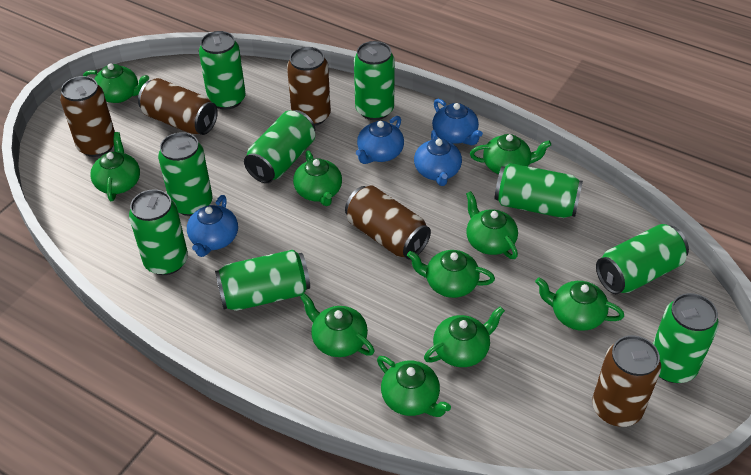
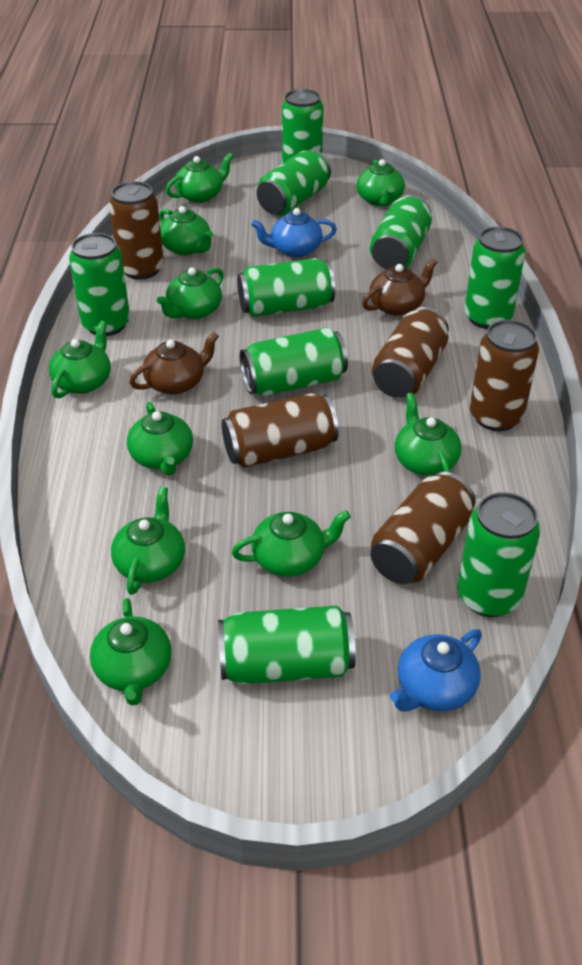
blue teapot: 4 -> 2
brown teapot: 0 -> 2

